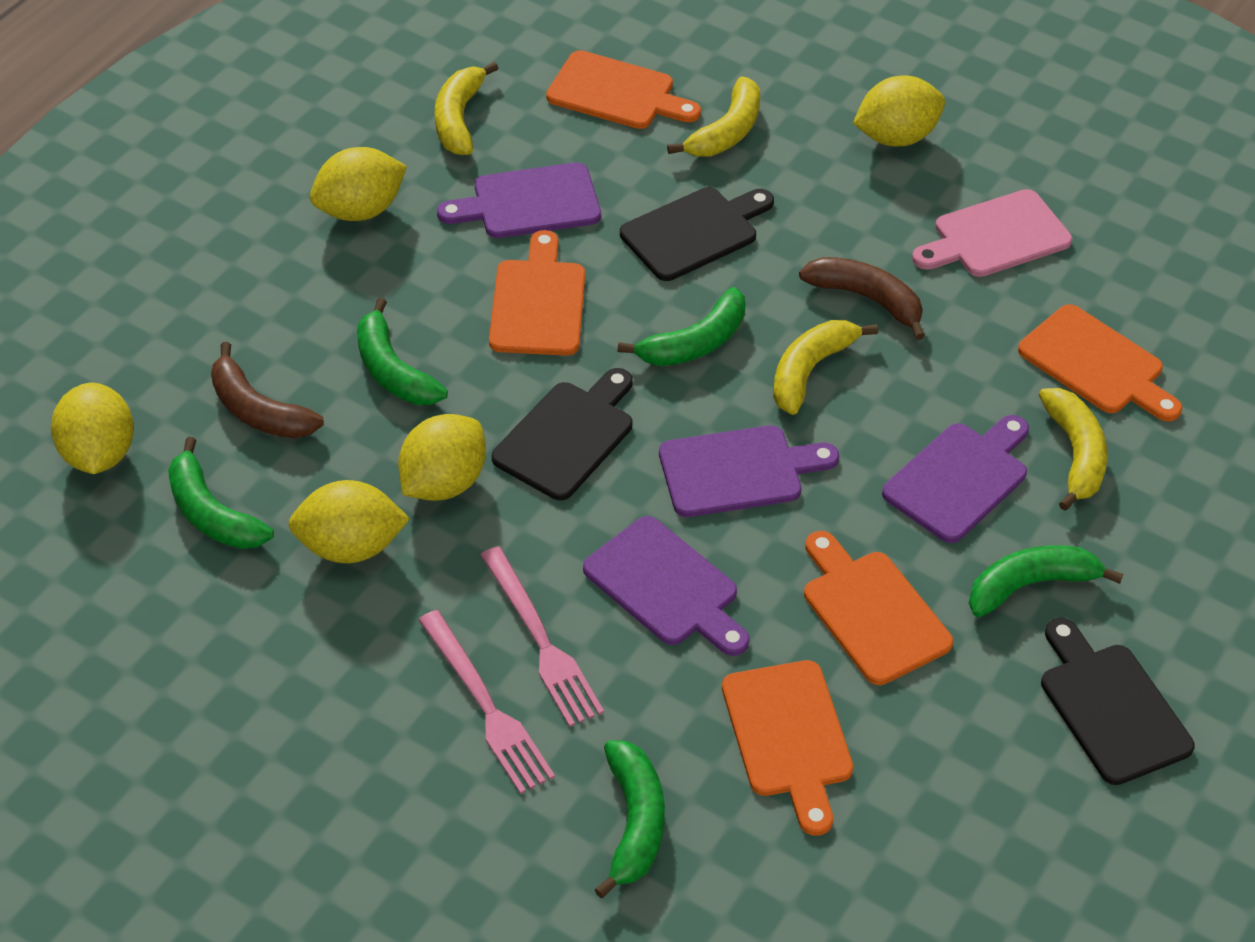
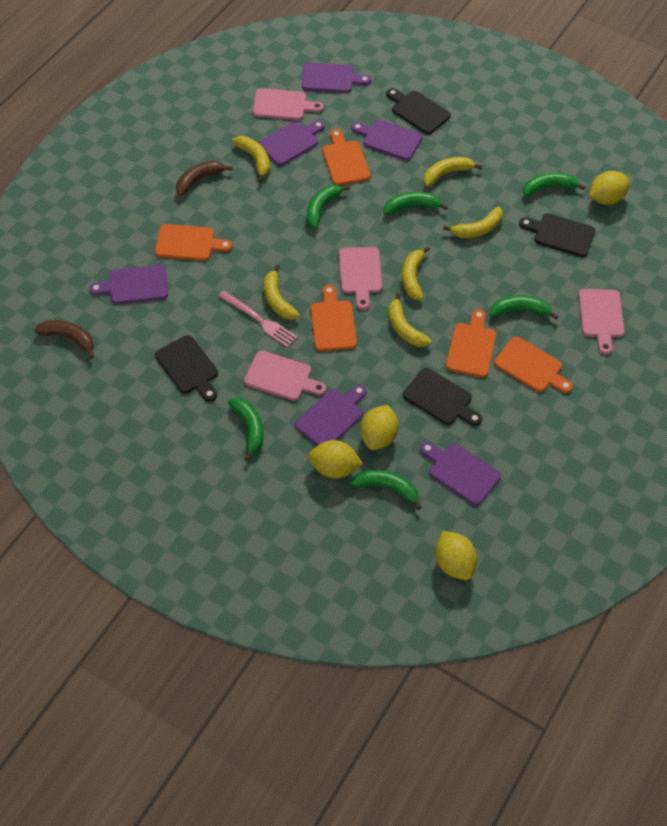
black cutting board: 3 -> 4
green banana: 5 -> 6
pink cutting board: 1 -> 4
pink fork: 2 -> 1
purple cutting board: 4 -> 6
yellow banana: 4 -> 6
yellow lemon: 5 -> 4

